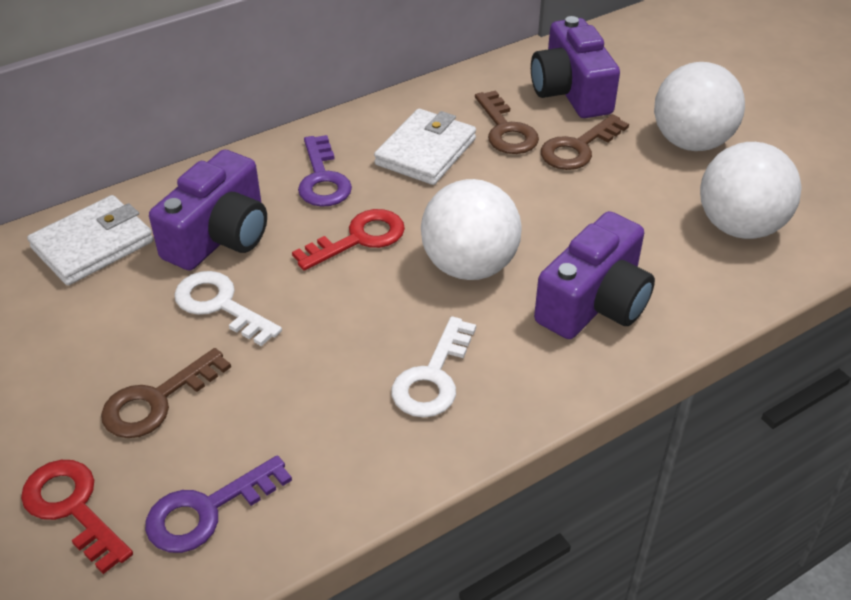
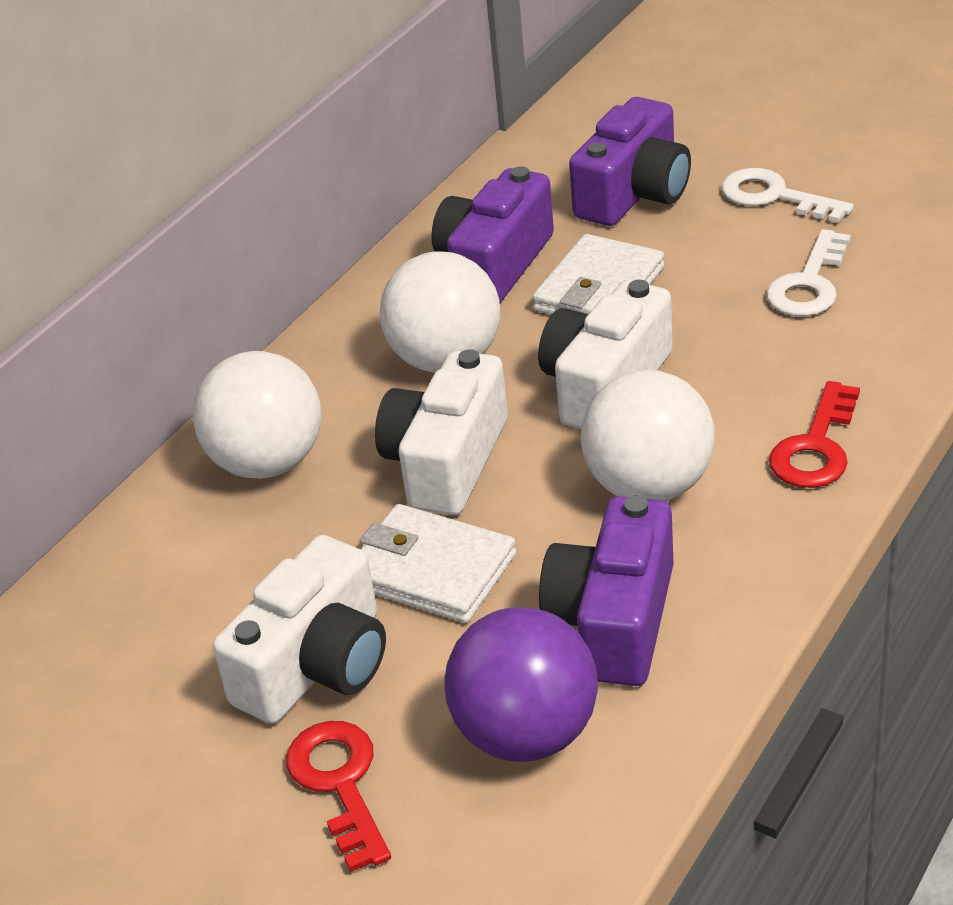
brown key: 3 -> 0
purple ball: 0 -> 1
purple key: 2 -> 0
white camera: 0 -> 3

